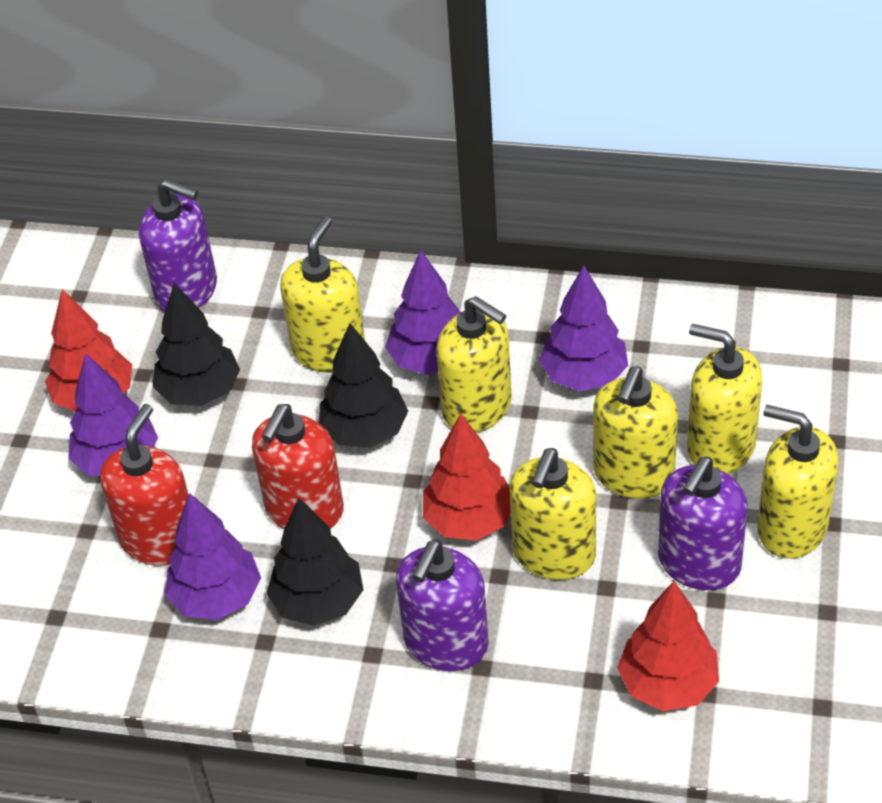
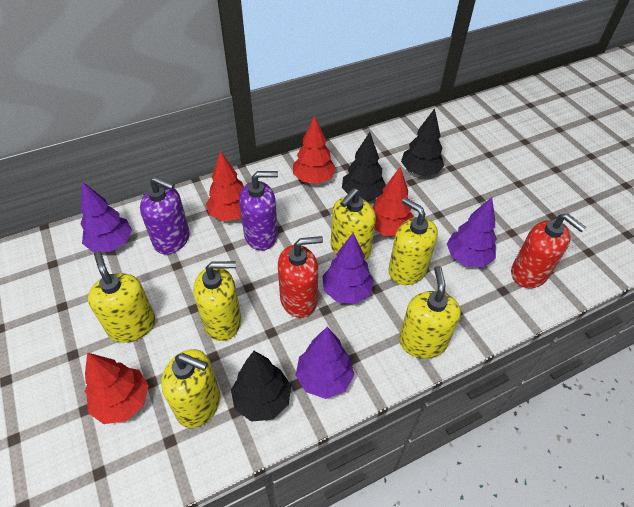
purple soap dispenser: 3 -> 2
red tree: 3 -> 4

